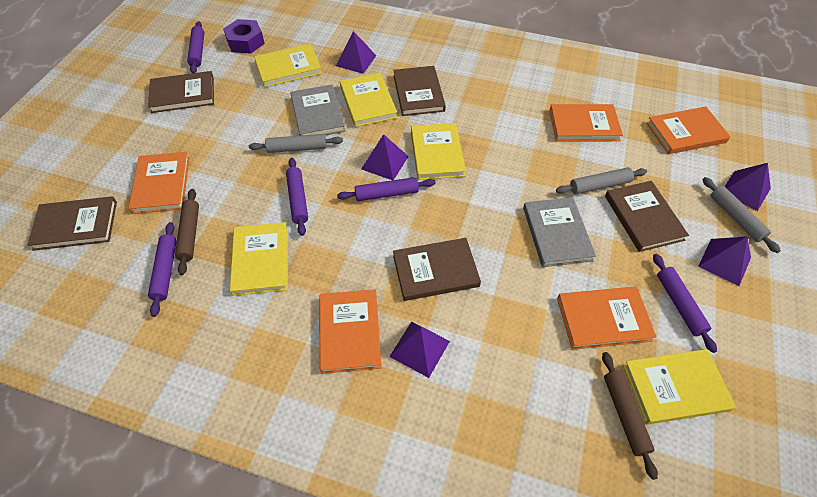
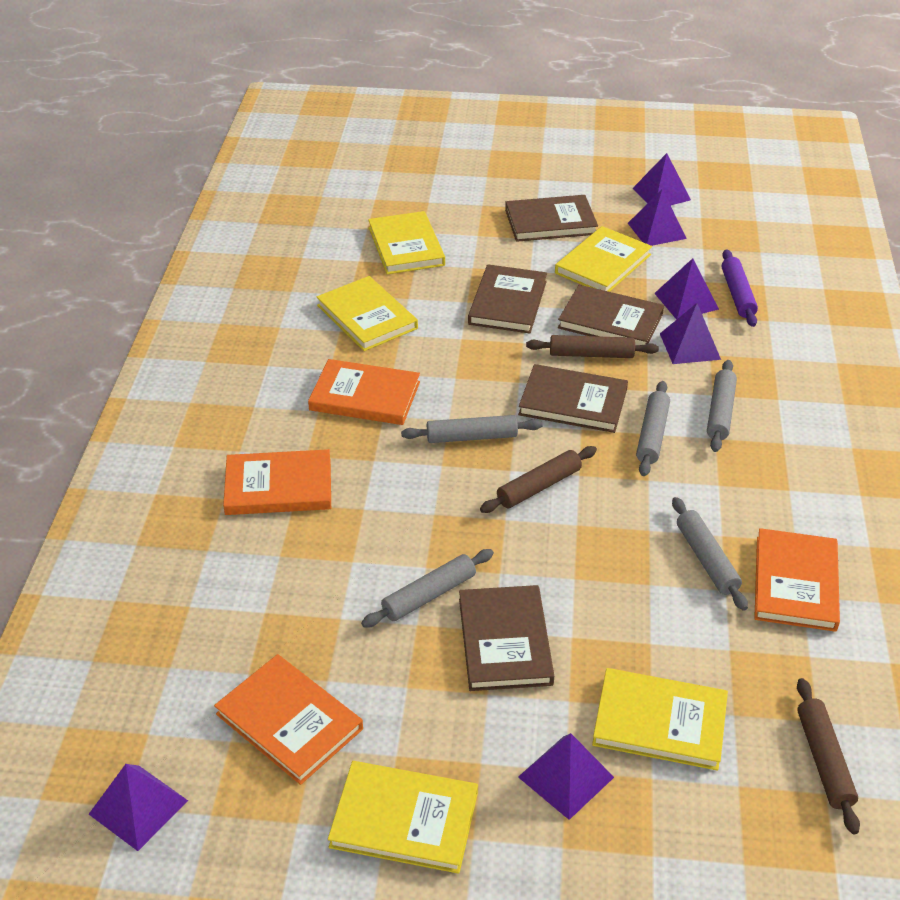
brown rolling pin: 2 -> 3
grey book: 2 -> 0
grey rolling pin: 3 -> 5
orange book: 5 -> 4
purple nut: 1 -> 0
purple pyramid: 5 -> 6
purple rolling pin: 5 -> 1

